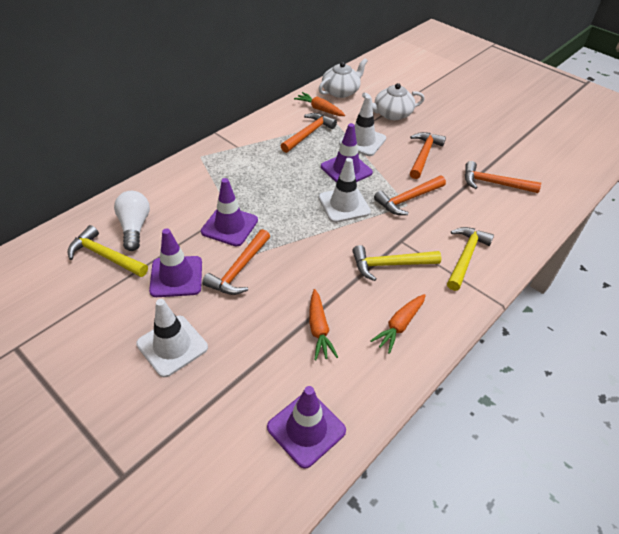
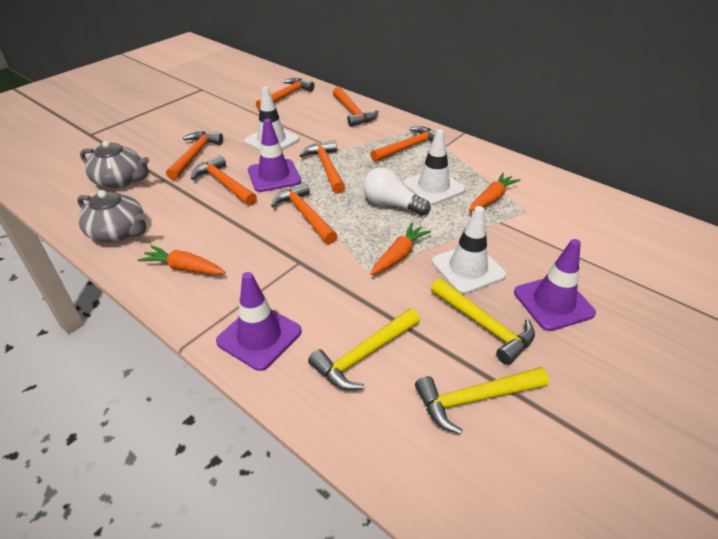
grey teapot: 0 -> 2
orange hammer: 5 -> 7
purple traffic cone: 4 -> 3
white teapot: 2 -> 0

